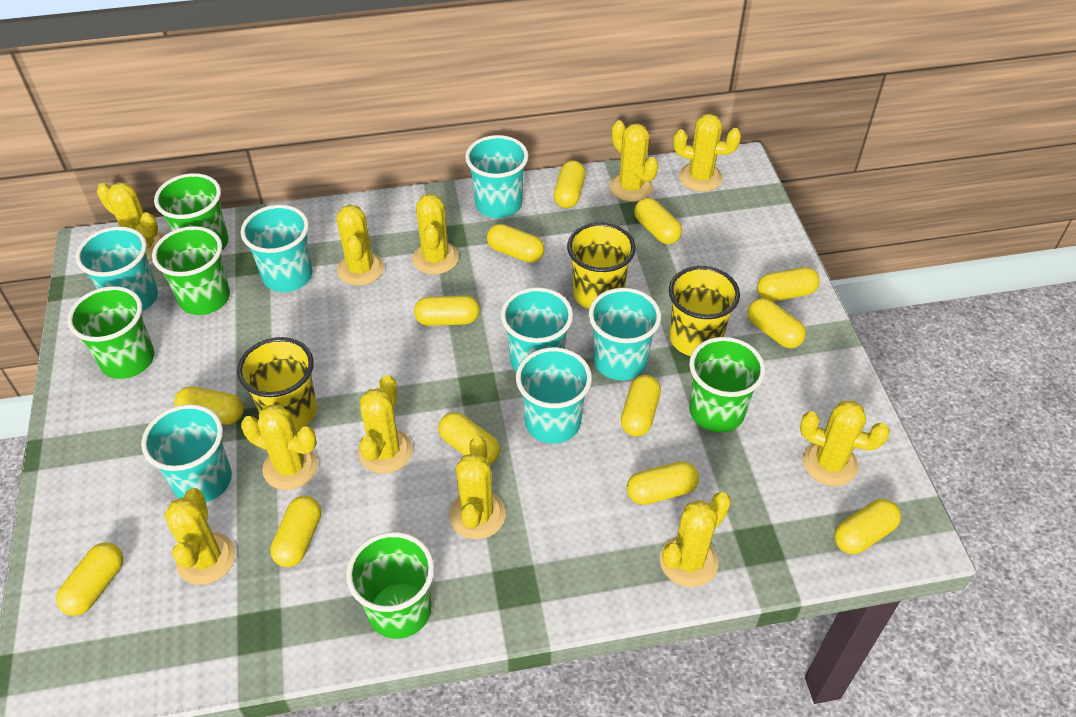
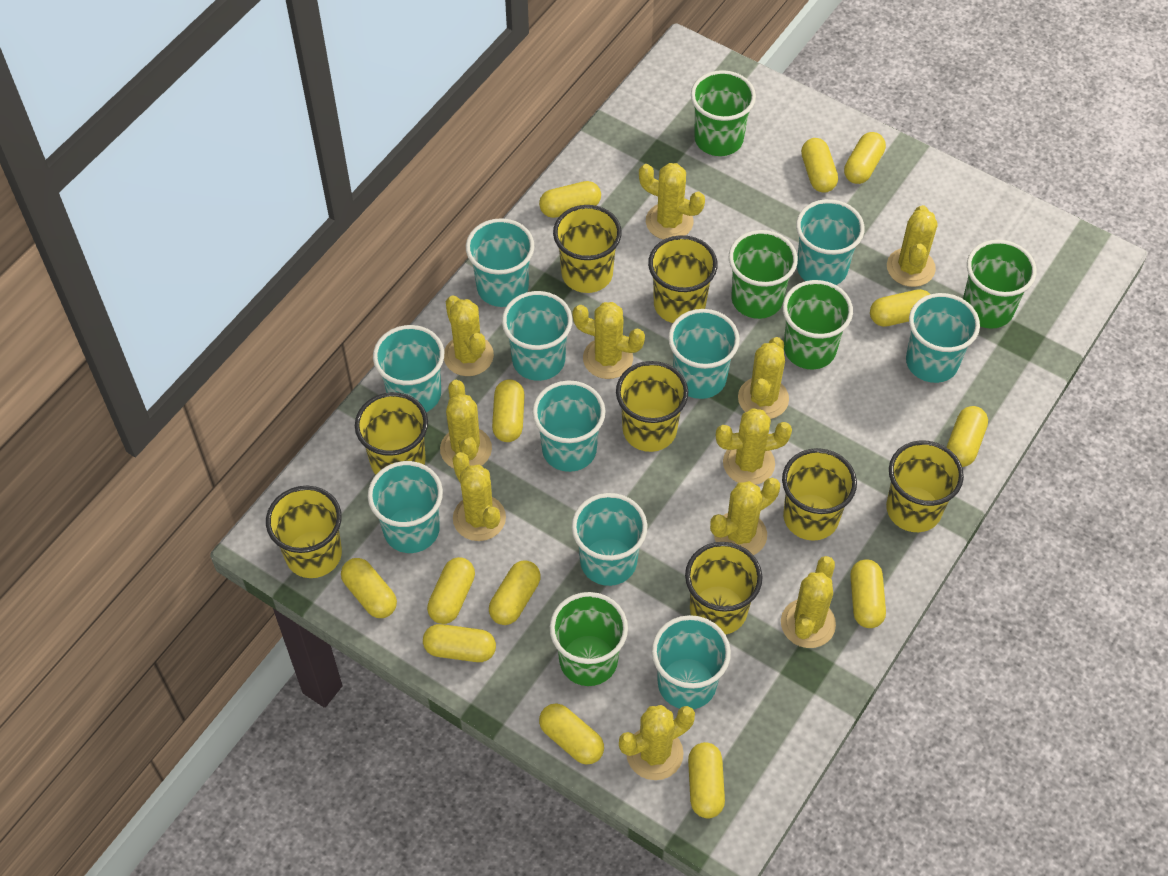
turquoise cup: 7 -> 10
yellow cup: 3 -> 8

